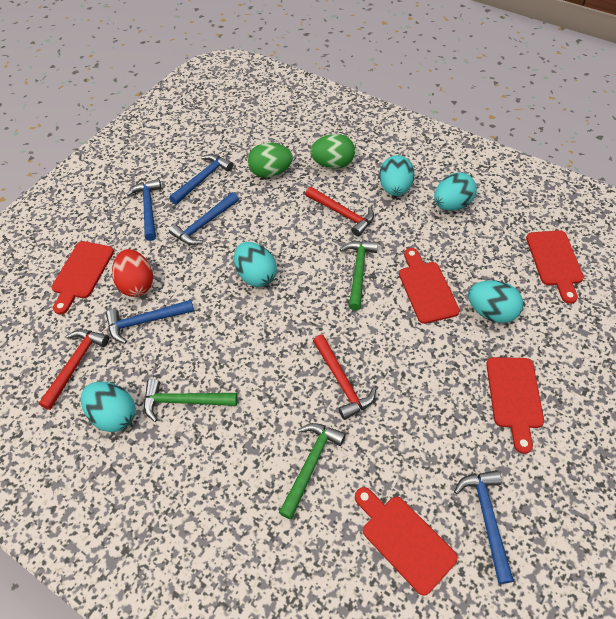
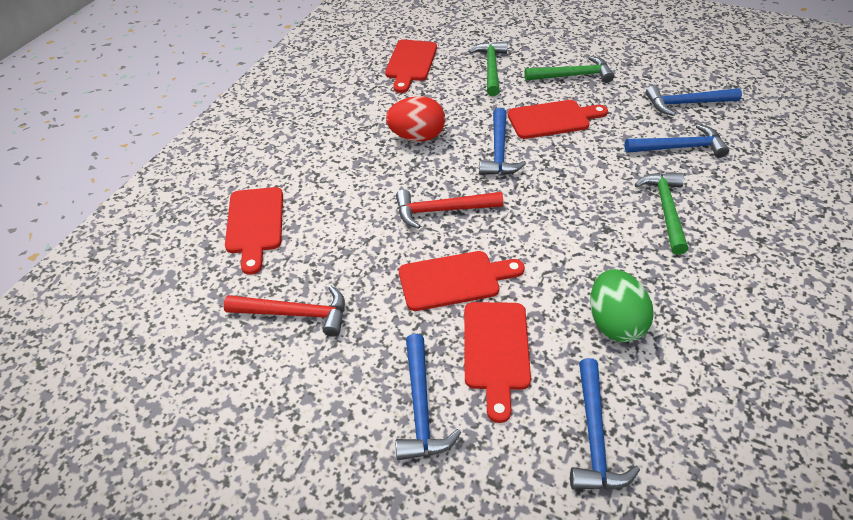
green egg: 2 -> 1
red hammer: 3 -> 2
turquoise egg: 5 -> 0

